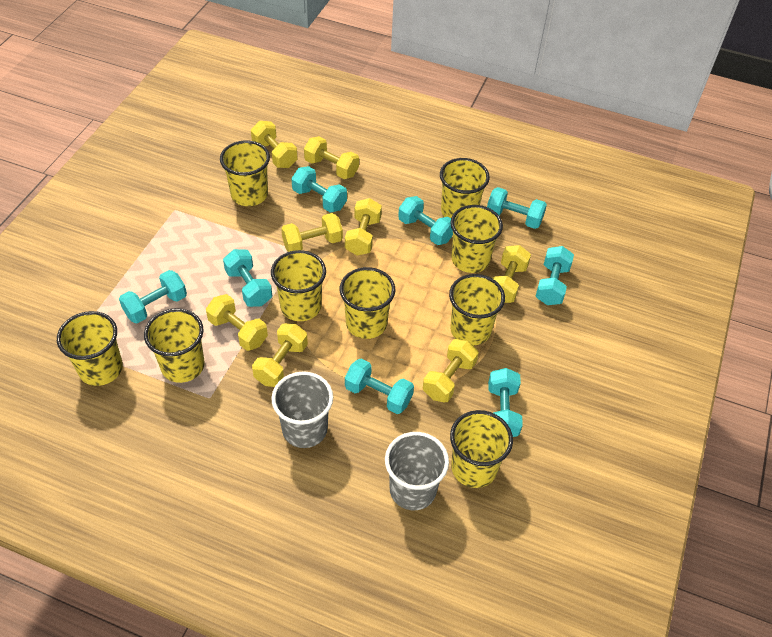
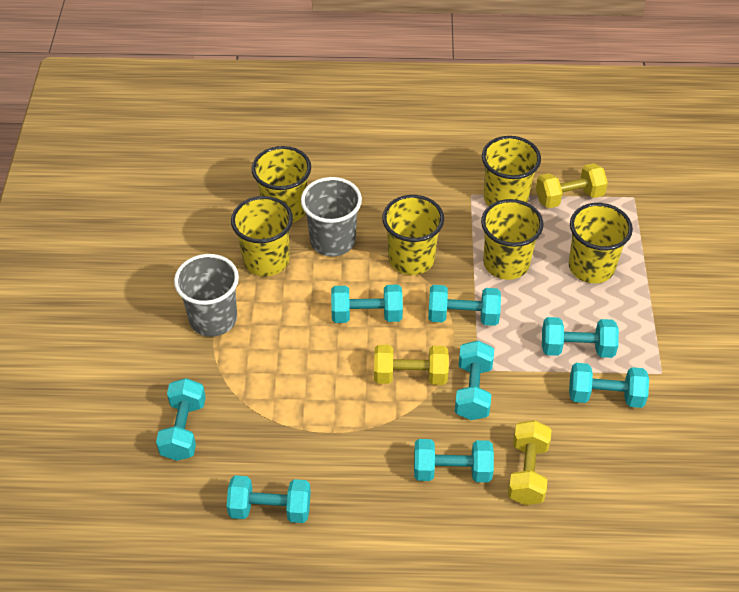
yellow cup: 9 -> 6
yellow dumbbell: 8 -> 3

